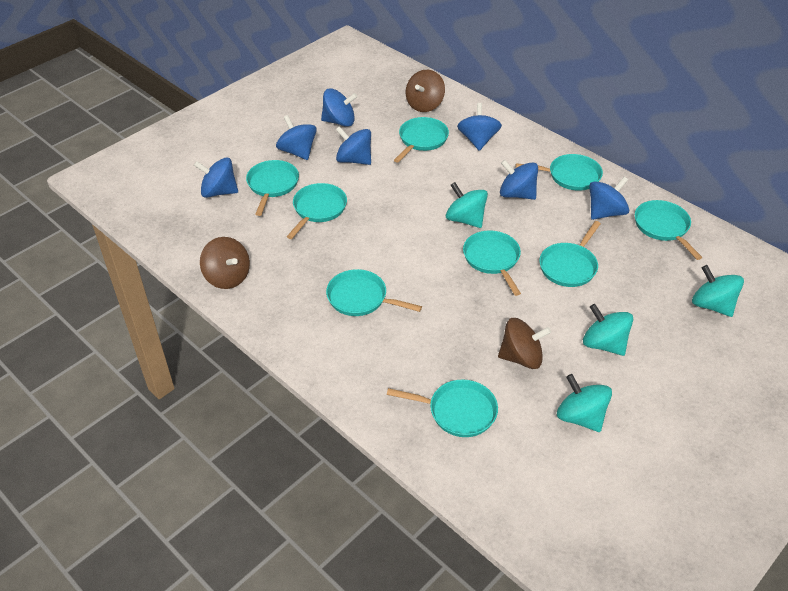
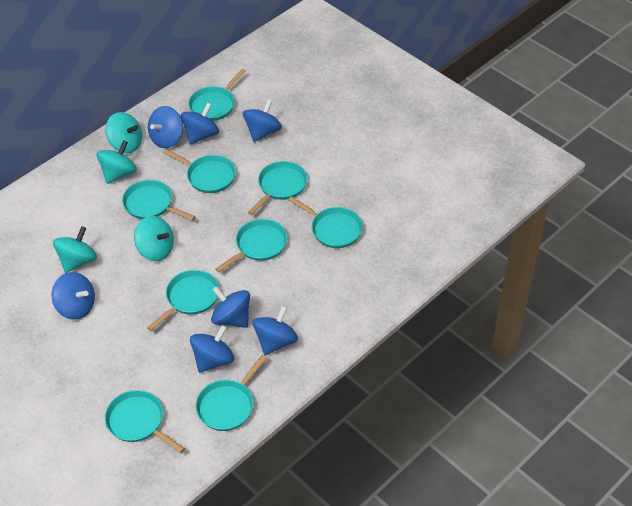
brown spinning top: 3 -> 0

